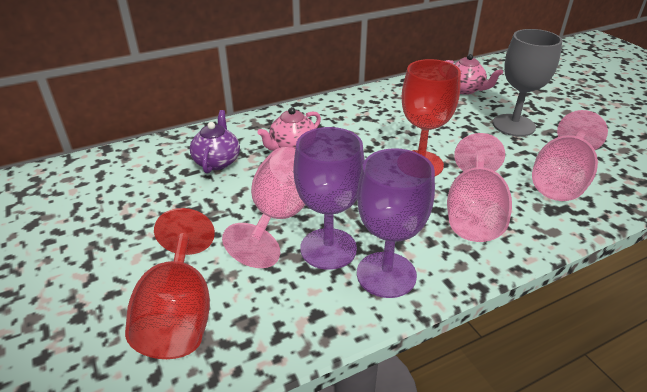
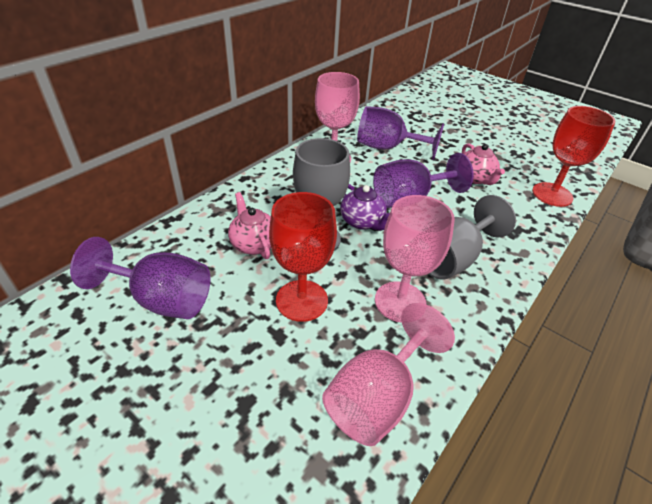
grey goblet: 1 -> 2
purple goblet: 2 -> 3

